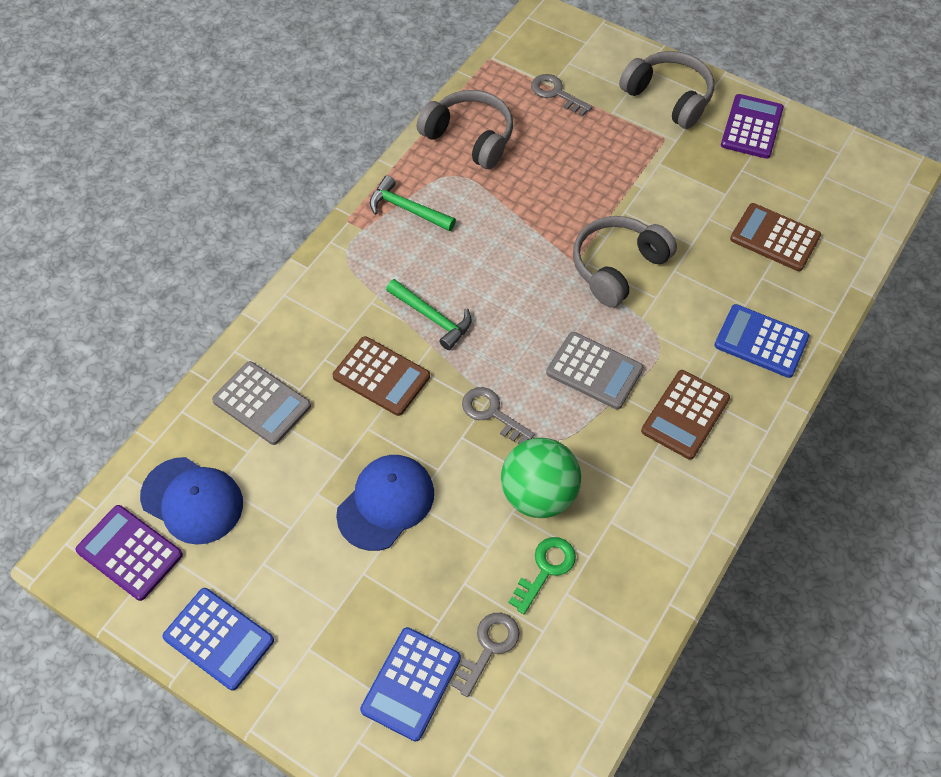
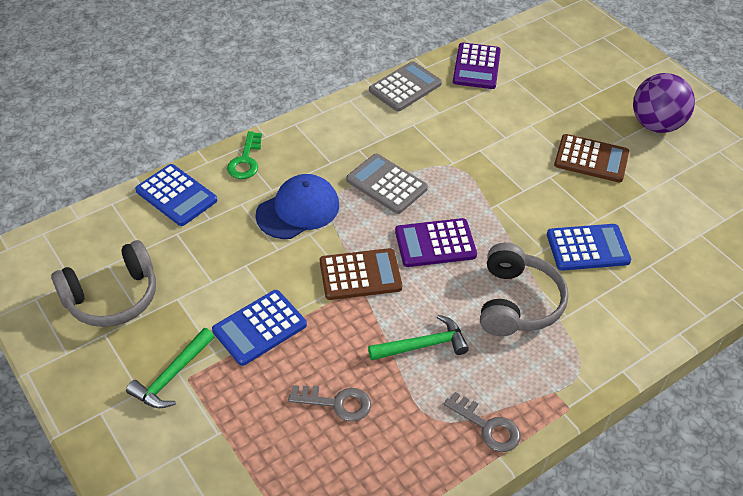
blue cap: 2 -> 1
brown calculator: 3 -> 2
green ball: 1 -> 0
grey headphones: 3 -> 2
grey key: 3 -> 2
purple ball: 0 -> 1

